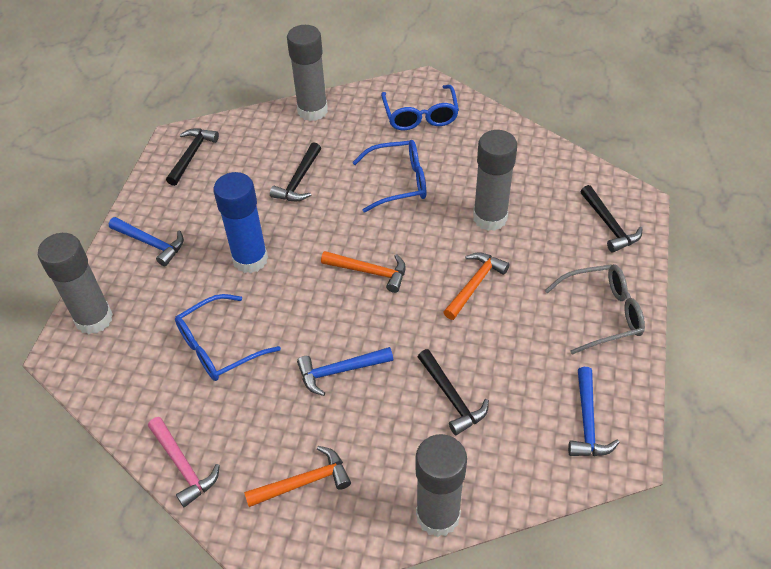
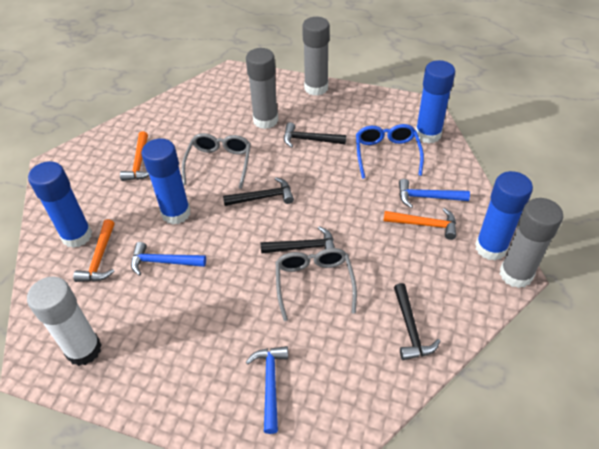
blue glasses: 3 -> 1
blue glue stick: 1 -> 4
grey glasses: 1 -> 2
grey glue stick: 4 -> 3
pink hammer: 1 -> 0
white glue stick: 0 -> 1

